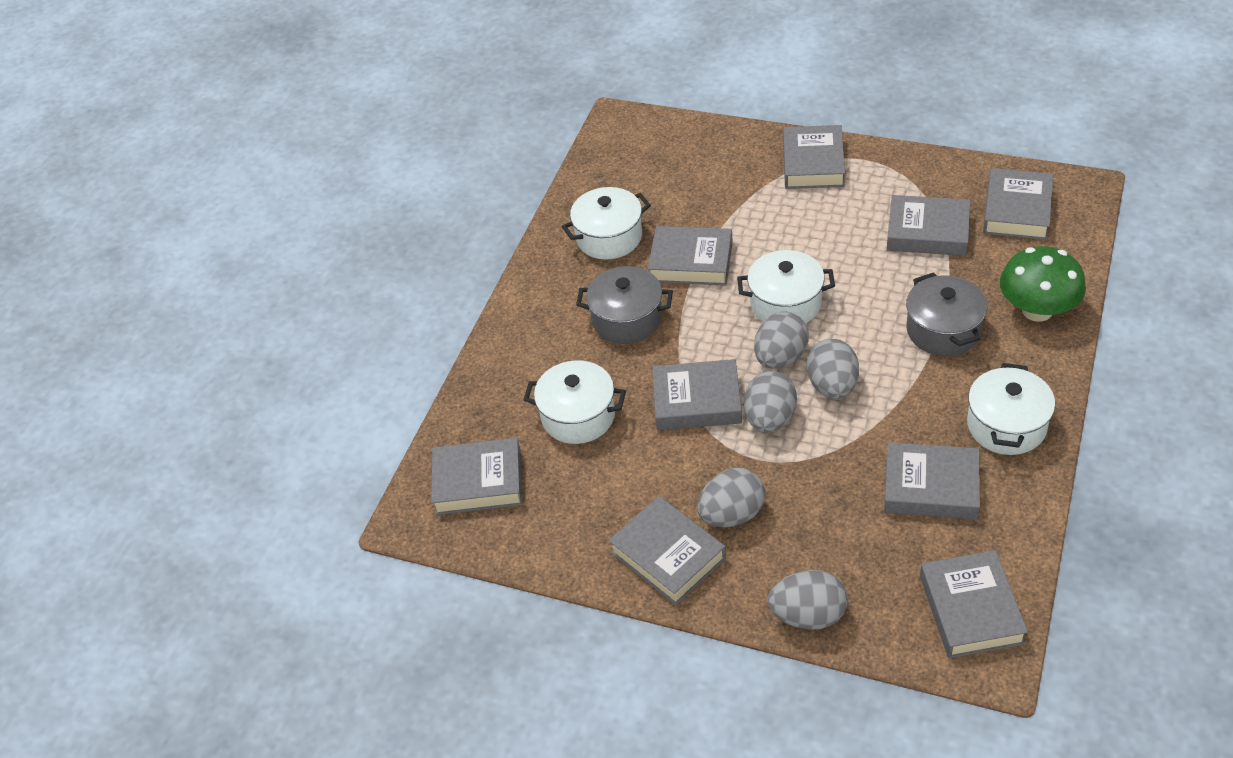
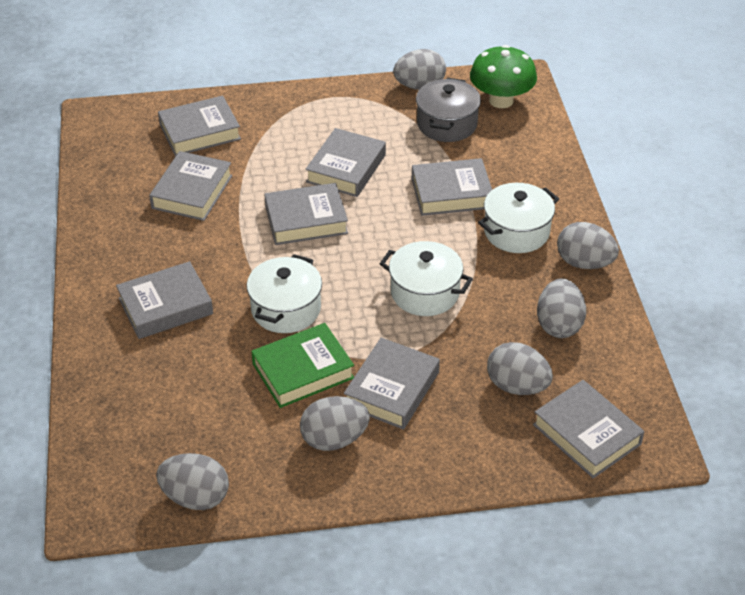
green book: 0 -> 1
grey book: 9 -> 8
grey egg: 5 -> 6
grey pot: 2 -> 1
white pot: 4 -> 3

